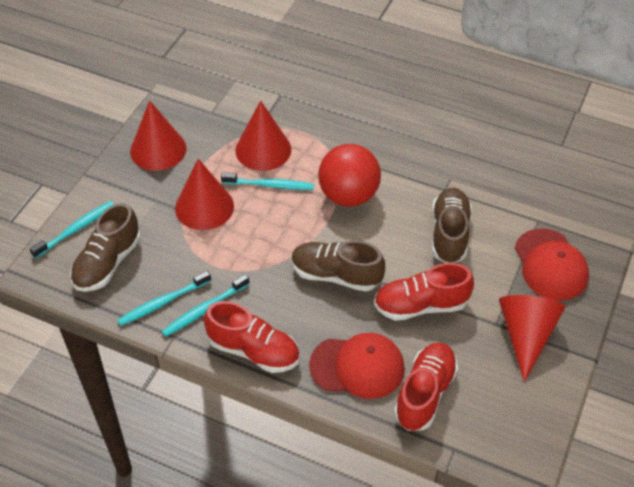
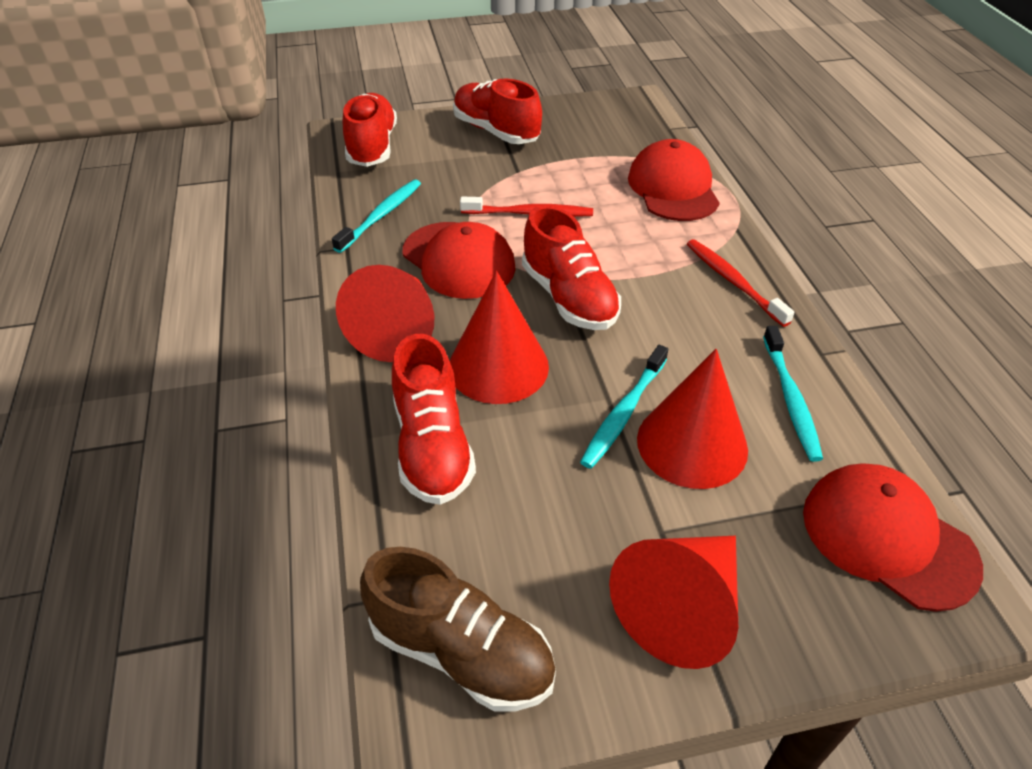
brown shoe: 3 -> 1
red ball: 1 -> 0
red cap: 2 -> 3
red shoe: 3 -> 4
red toothbrush: 0 -> 2
turquoise toothbrush: 4 -> 3

